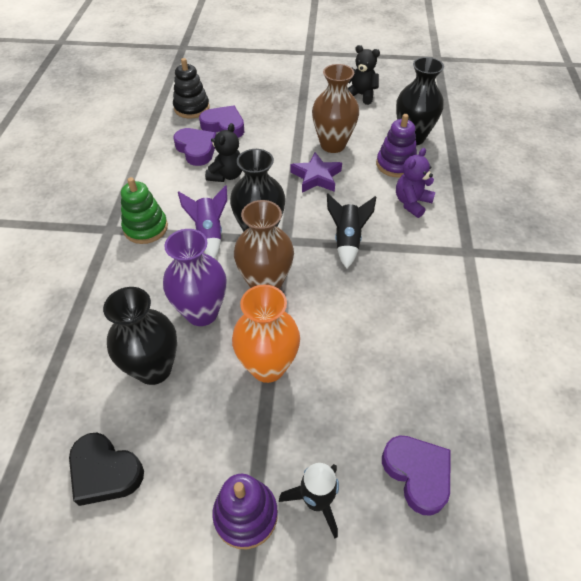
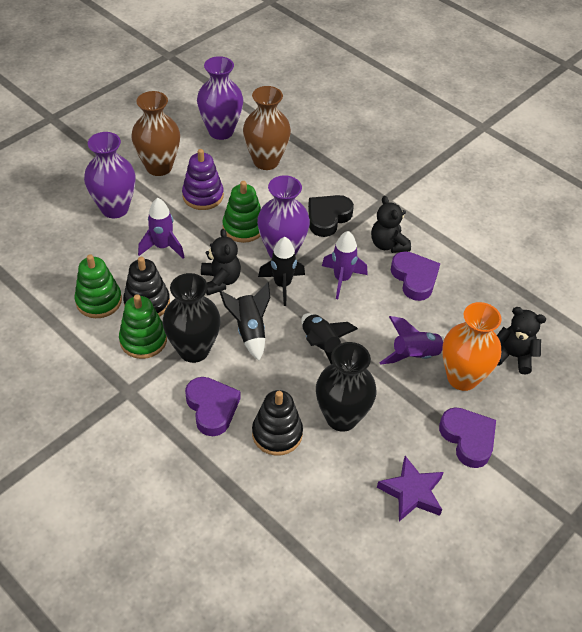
black rocket: 2 -> 3
black stacking toy: 1 -> 2
black teddy bear: 2 -> 3
black vase: 3 -> 2
green stacking toy: 1 -> 3
purple rocket: 1 -> 3
purple stacking toy: 2 -> 1
purple teddy bear: 1 -> 0
purple vase: 1 -> 3

